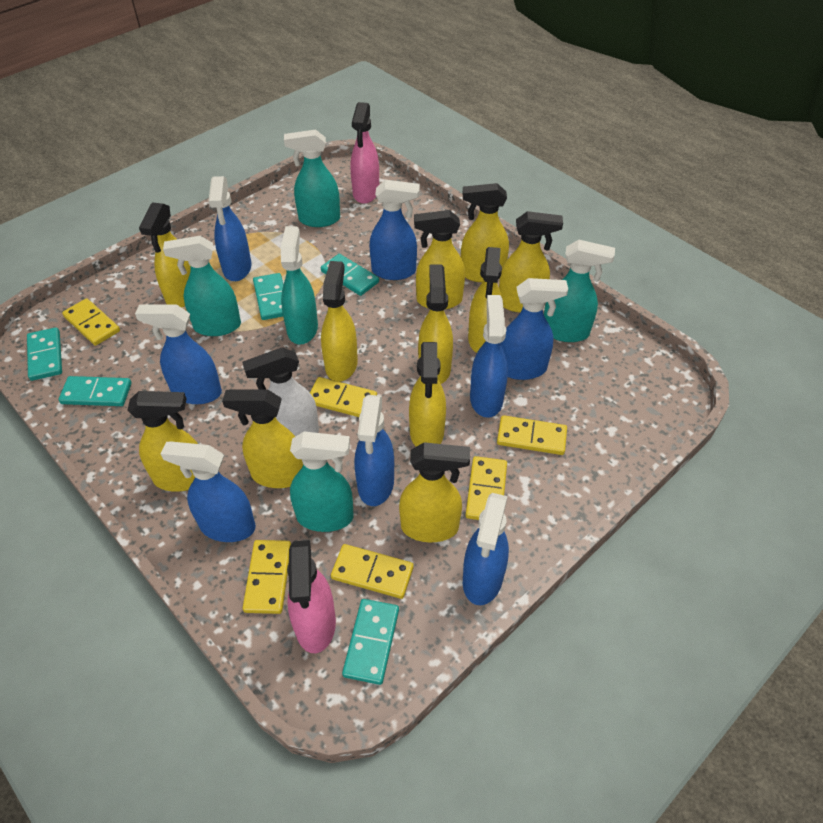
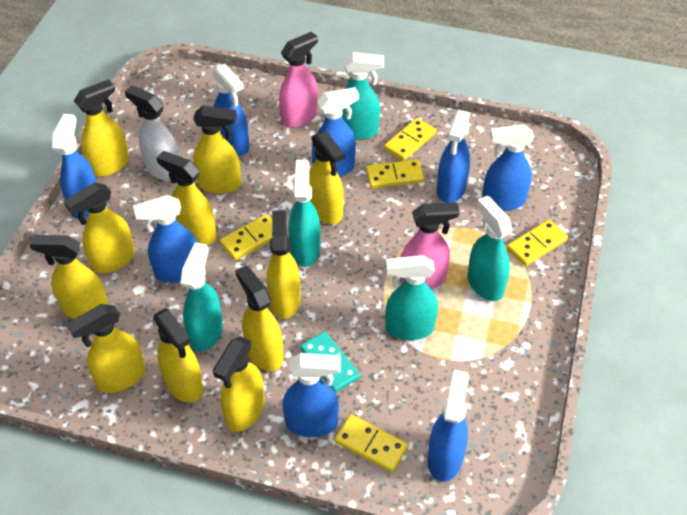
turquoise domino: 5 -> 1
yellow domino: 6 -> 5

